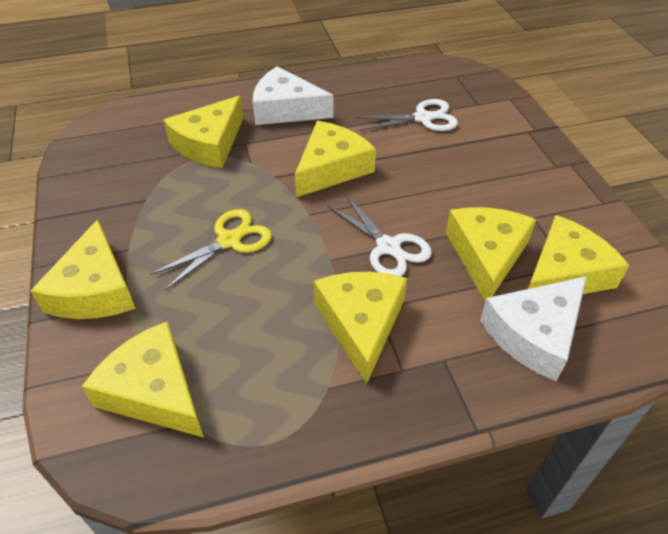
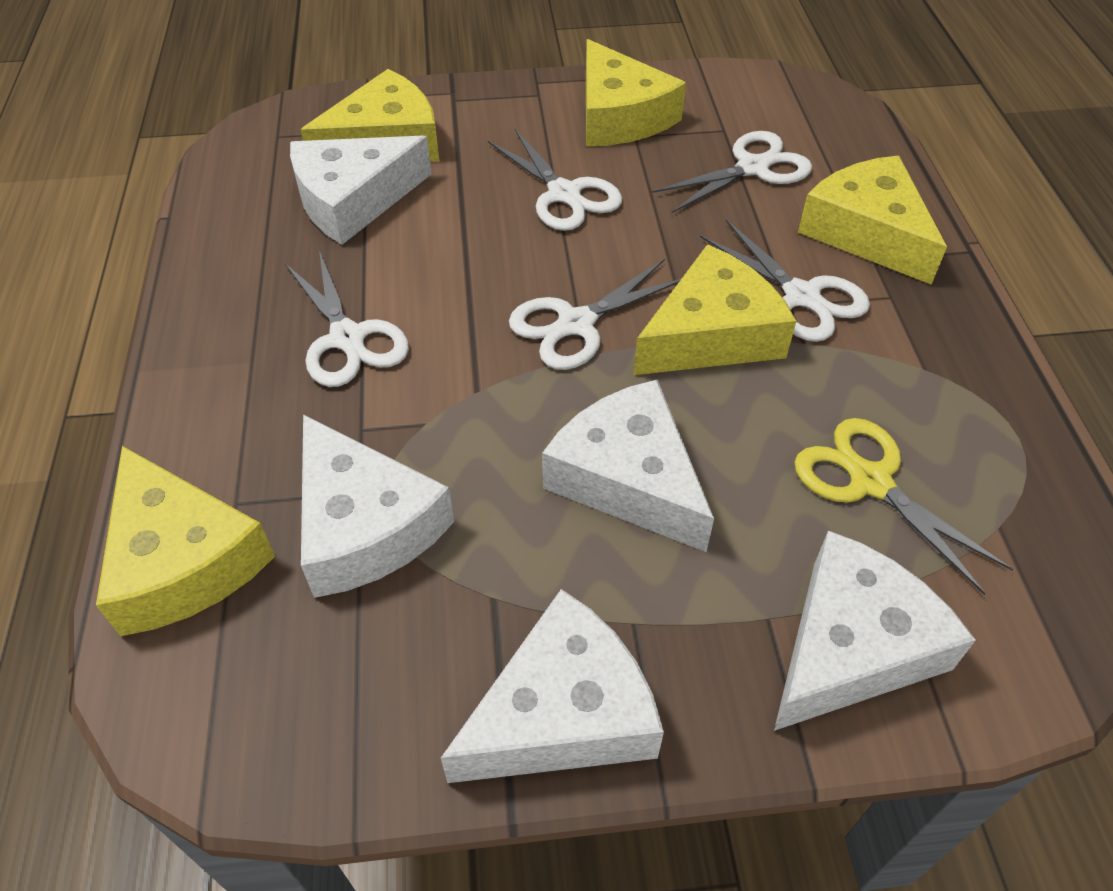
white cheese: 2 -> 5
white scissors: 2 -> 5
yellow cheese: 7 -> 5

